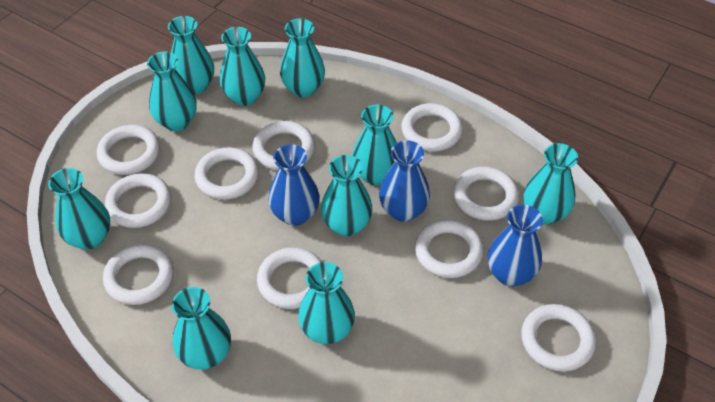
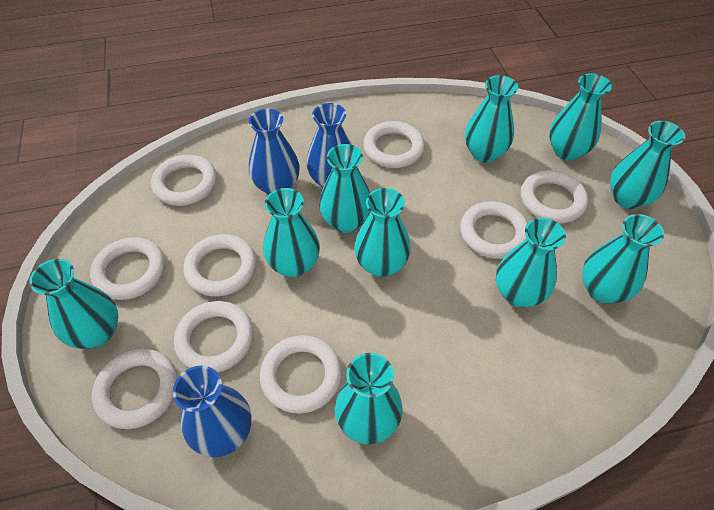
white ring: 10 -> 9

